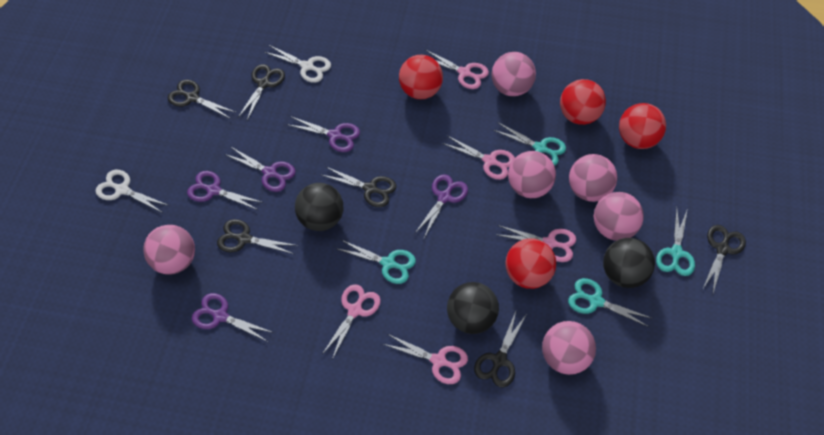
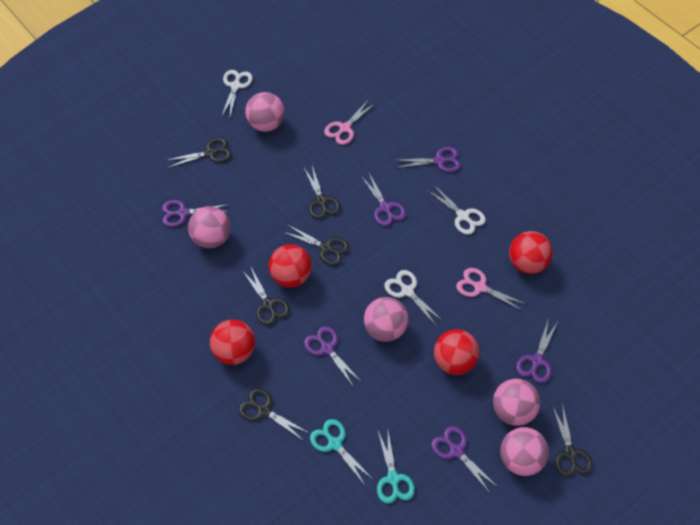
black ball: 3 -> 0
pink ball: 6 -> 5
pink scissors: 5 -> 2
purple scissors: 5 -> 6
turquoise scissors: 4 -> 2
white scissors: 2 -> 3

